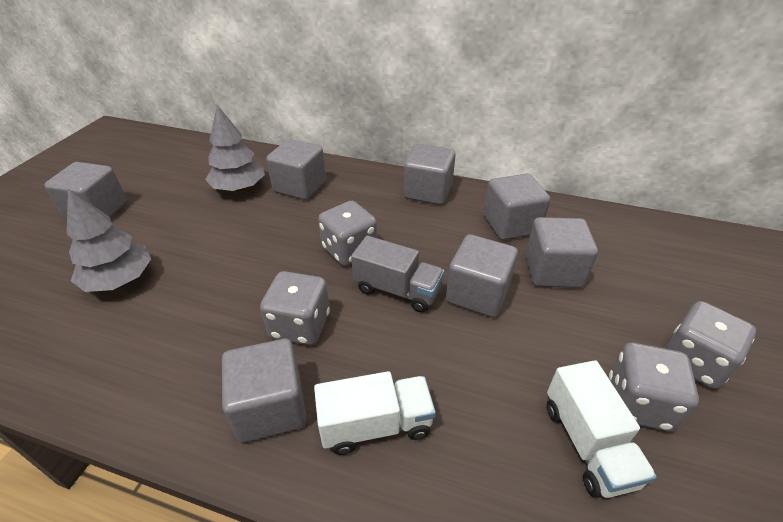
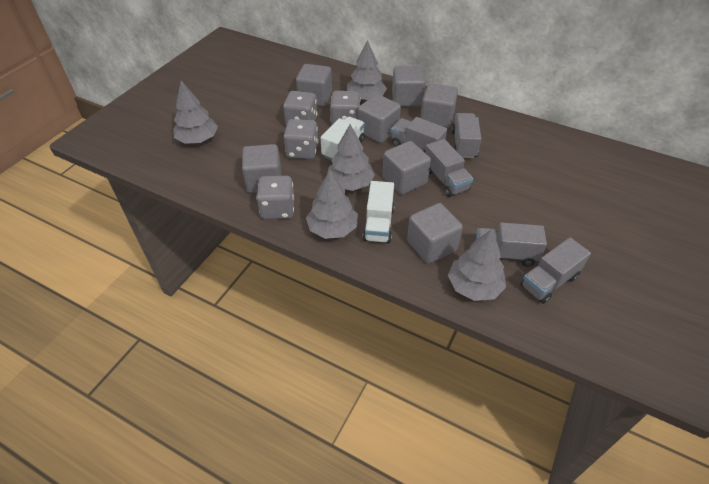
grey tree: 2 -> 5
grey truck: 1 -> 5

